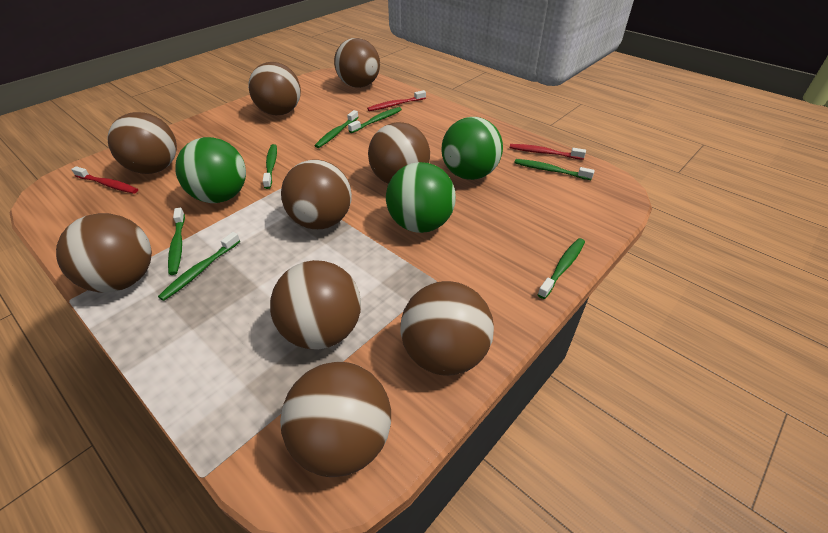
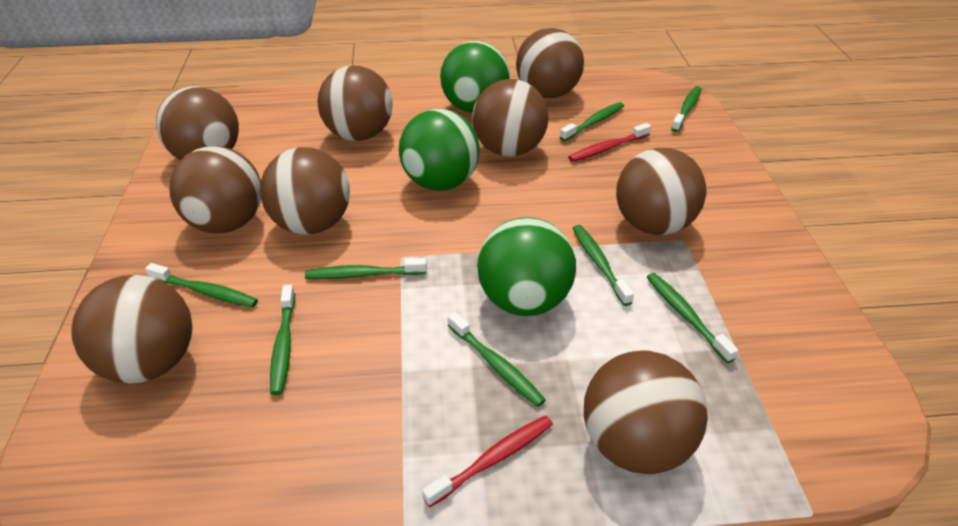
green toothbrush: 7 -> 8
red toothbrush: 3 -> 2

